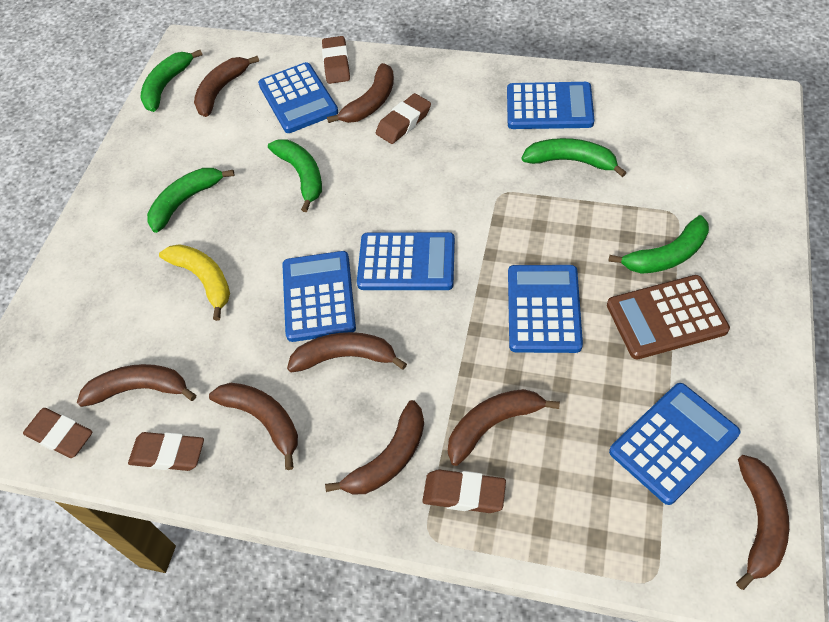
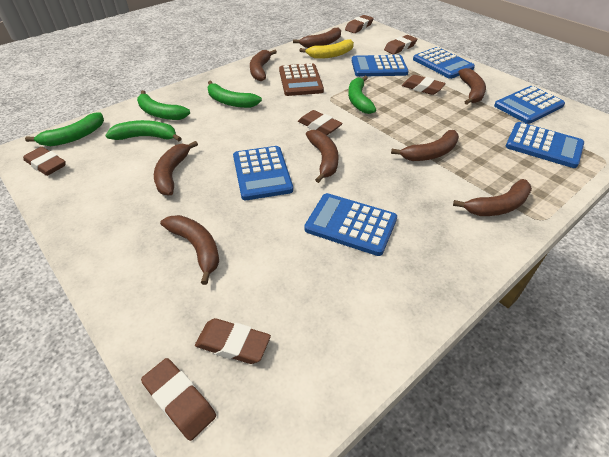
brown eraser: 5 -> 7

